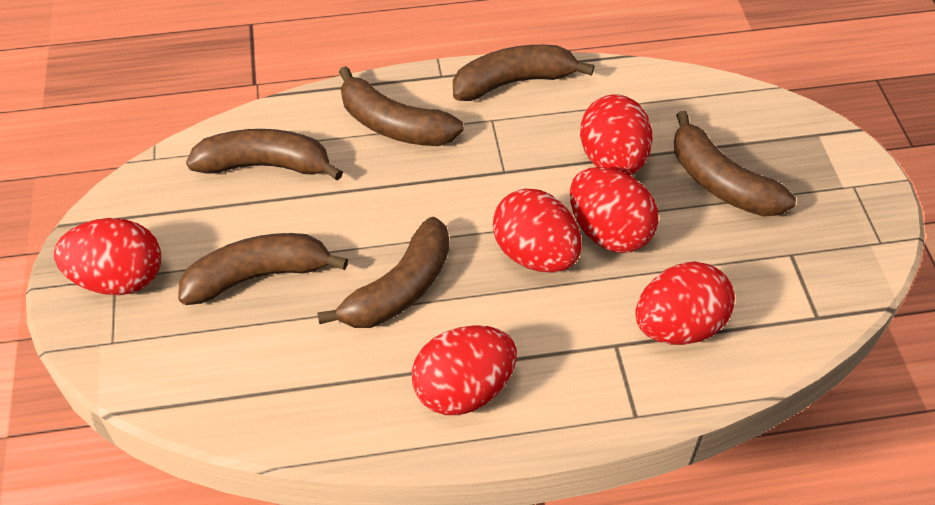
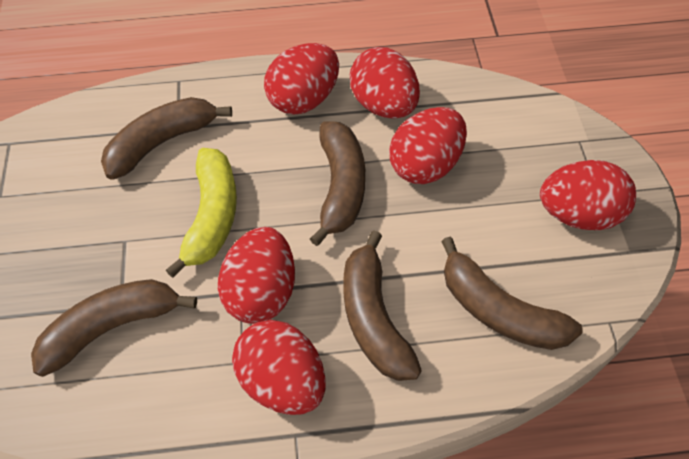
brown banana: 6 -> 5
yellow banana: 0 -> 1

